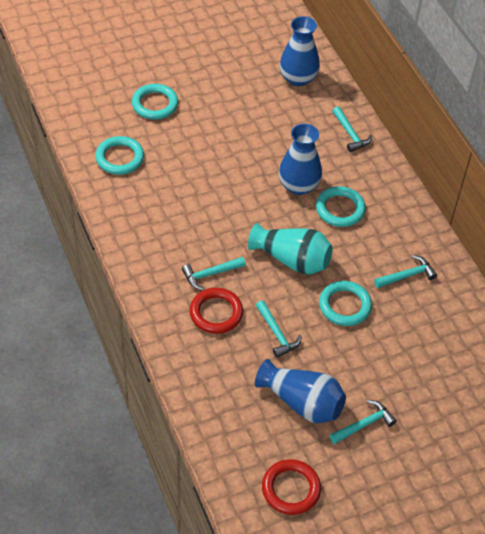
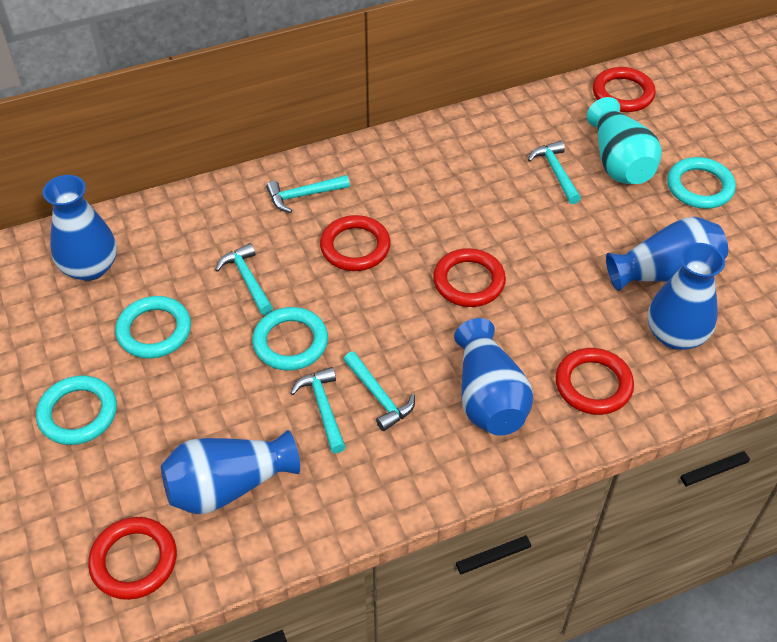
blue vase: 3 -> 5
red ring: 2 -> 5

